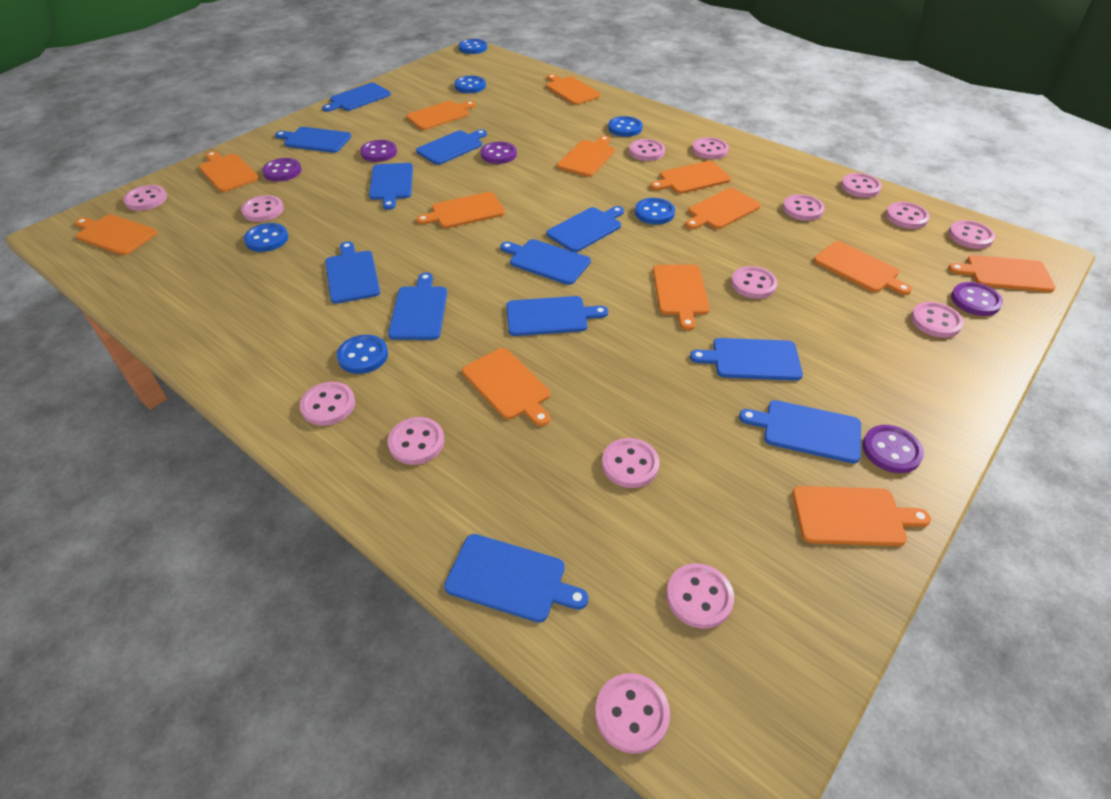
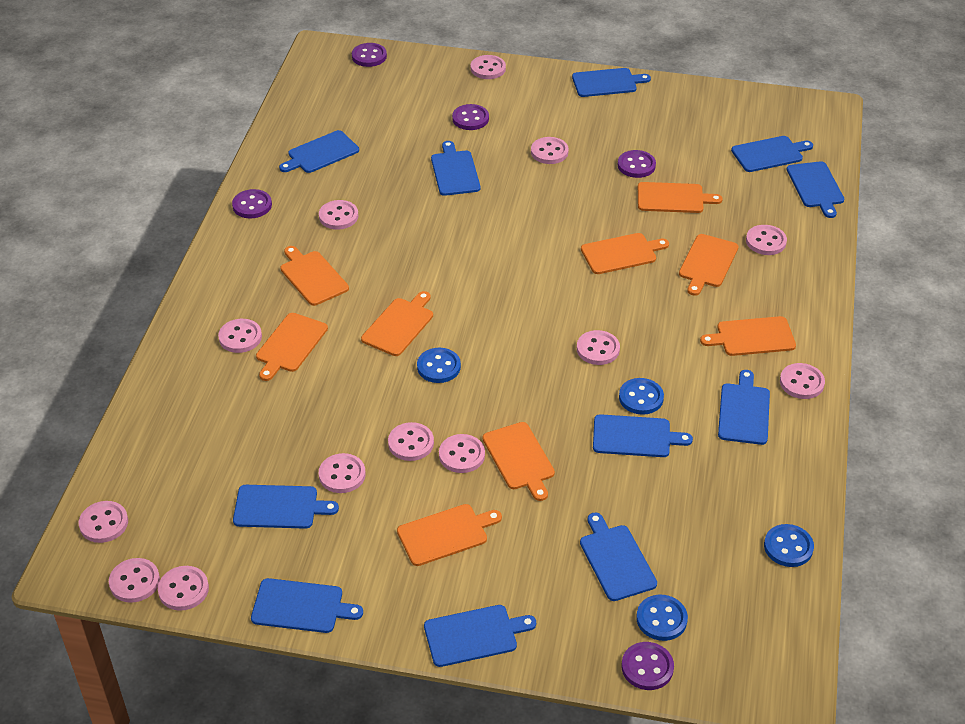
blue button: 6 -> 4
blue cutting board: 12 -> 11
orange cutting board: 13 -> 9
pink button: 15 -> 13

